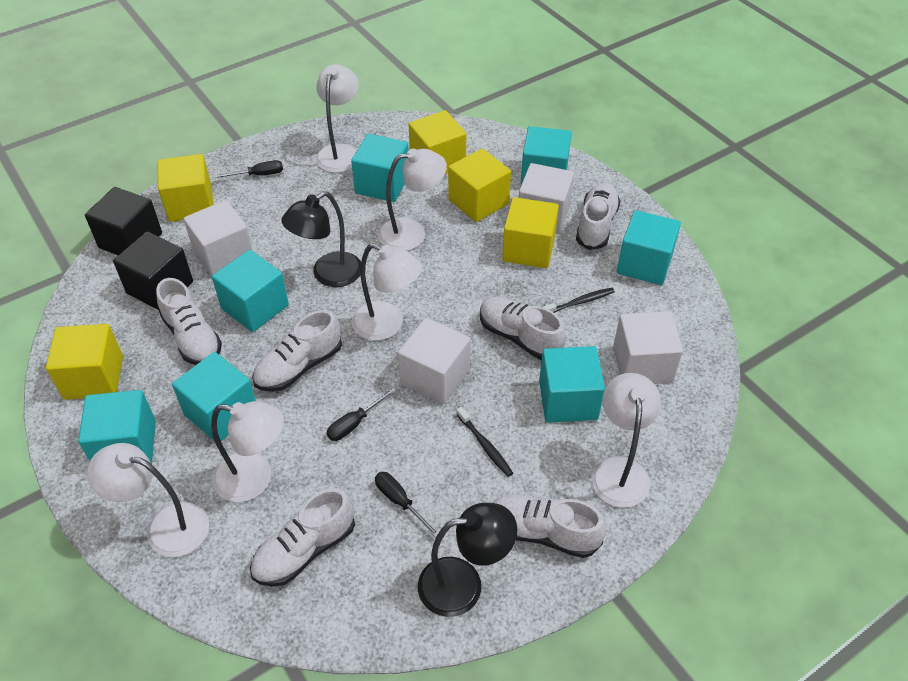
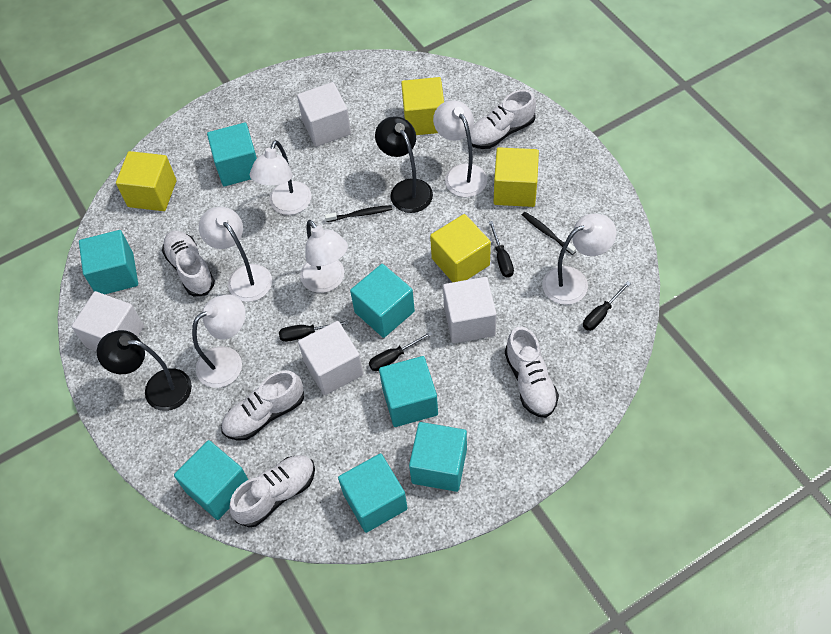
black cube: 2 -> 0
black screwdriver: 3 -> 4
white shoe: 6 -> 5
yellow cube: 5 -> 4

